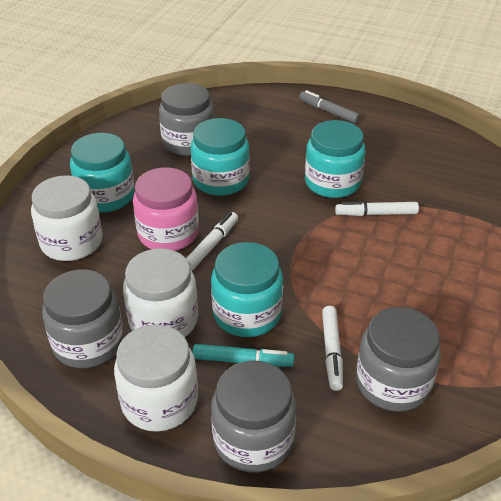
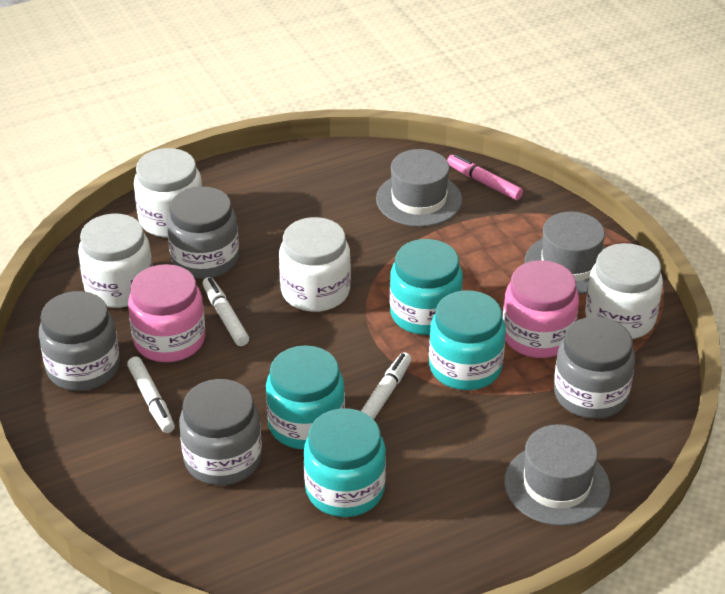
grey hat: 0 -> 3
grey marker: 1 -> 0
pink jar: 1 -> 2
pink marker: 0 -> 1
turquoise marker: 1 -> 0
white jar: 3 -> 4

